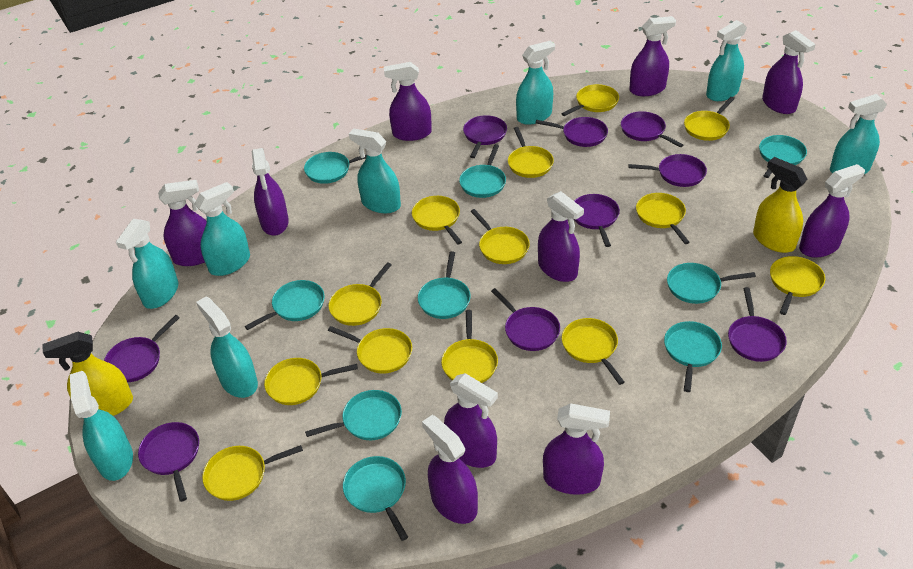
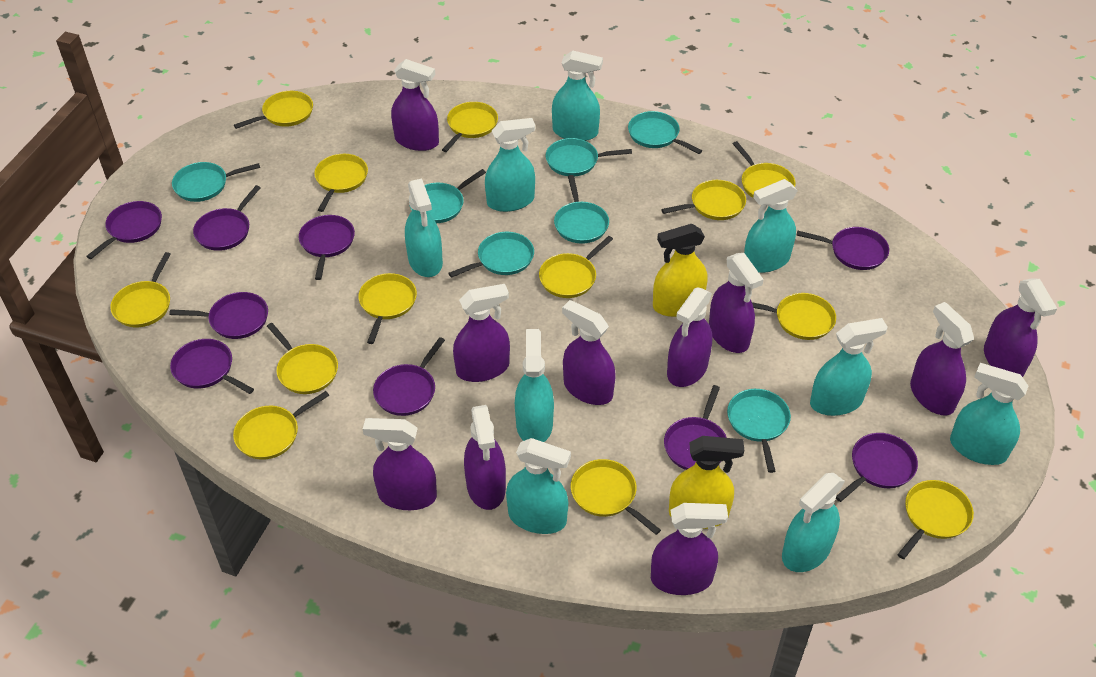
turquoise pan: 9 -> 7
turquoise spray bottle: 8 -> 9

